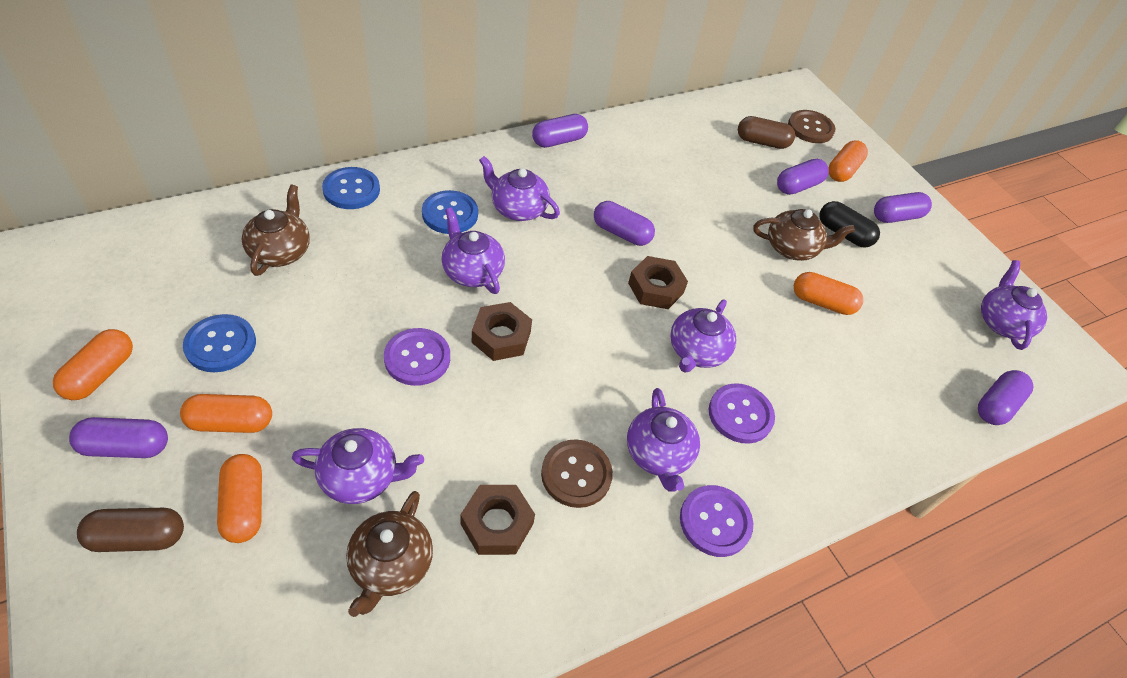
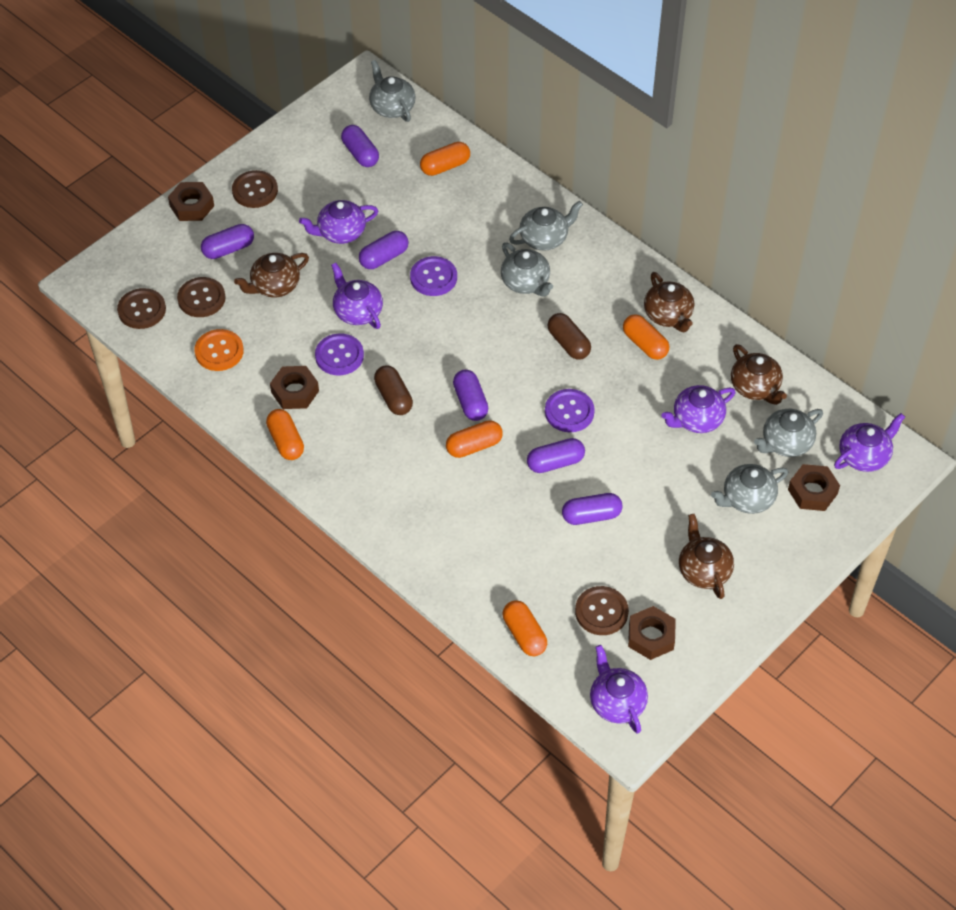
black capsule: 1 -> 0
blue button: 3 -> 0
brown button: 2 -> 4
brown nut: 3 -> 4
brown teapot: 3 -> 4
grey teapot: 0 -> 5
orange button: 0 -> 1
purple teapot: 6 -> 5

